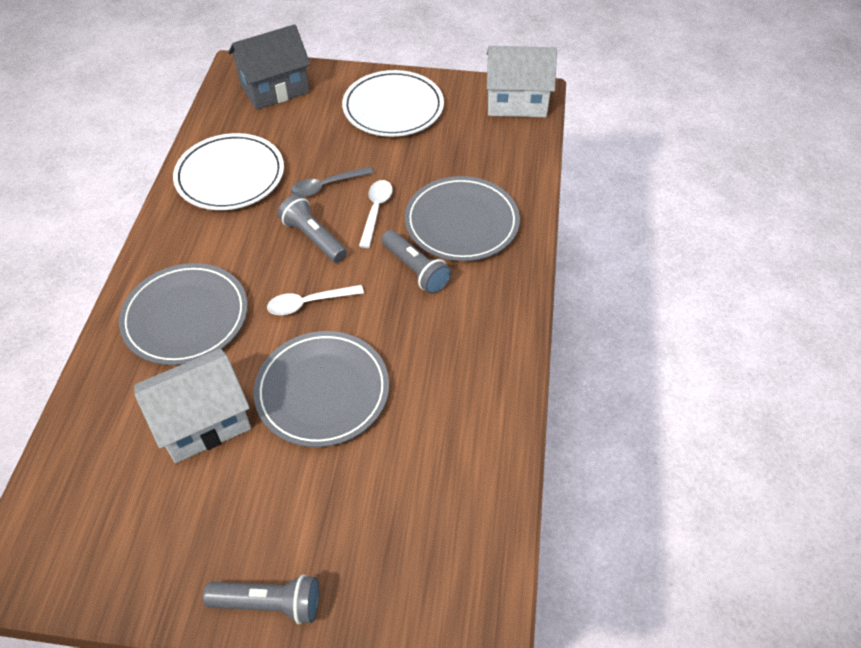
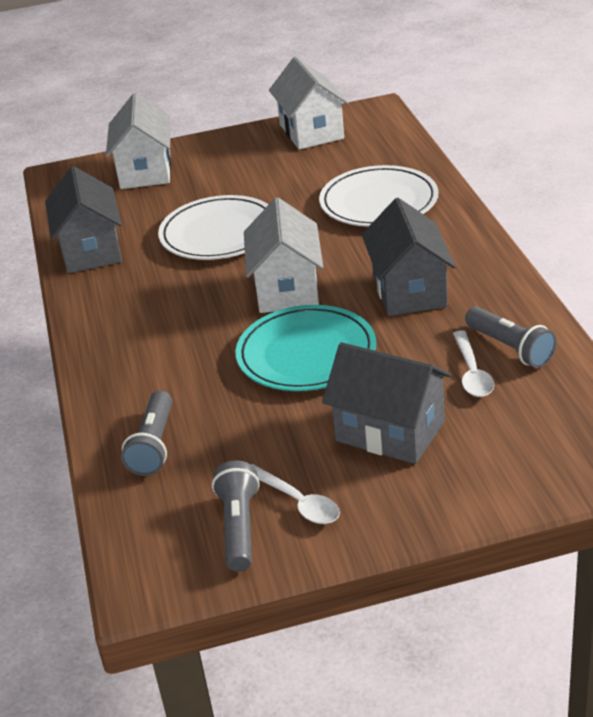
grey house: 1 -> 3
grey plate: 3 -> 0
grey spoon: 1 -> 0
turquoise plate: 0 -> 1
white house: 2 -> 3

